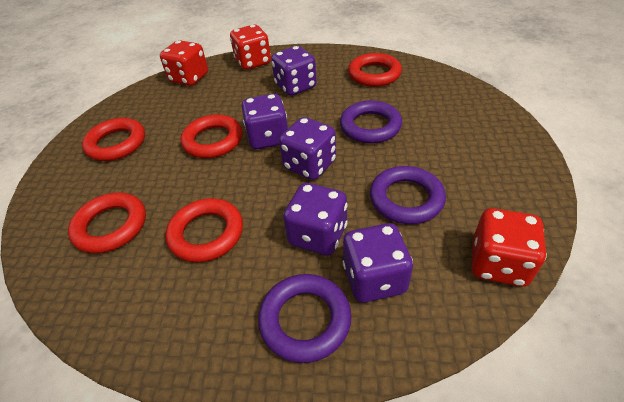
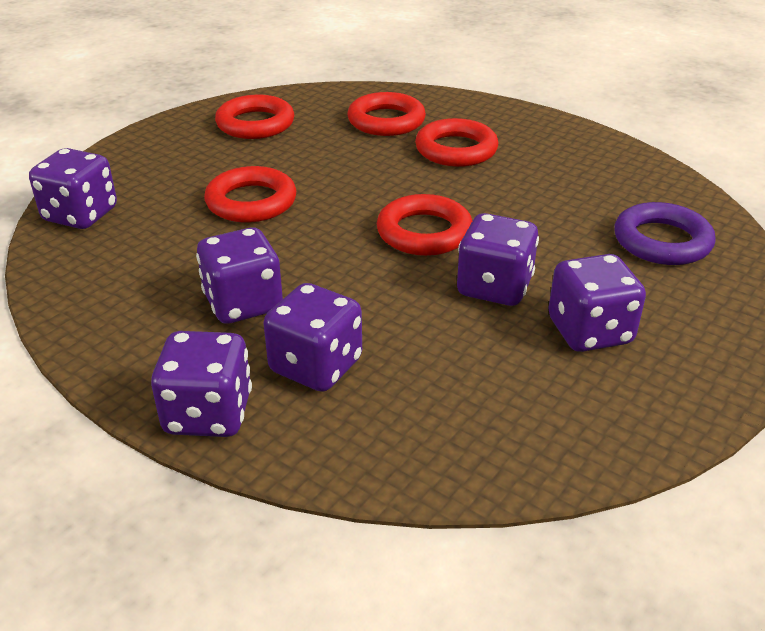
purple dice: 5 -> 6
purple ring: 3 -> 1
red dice: 3 -> 0

